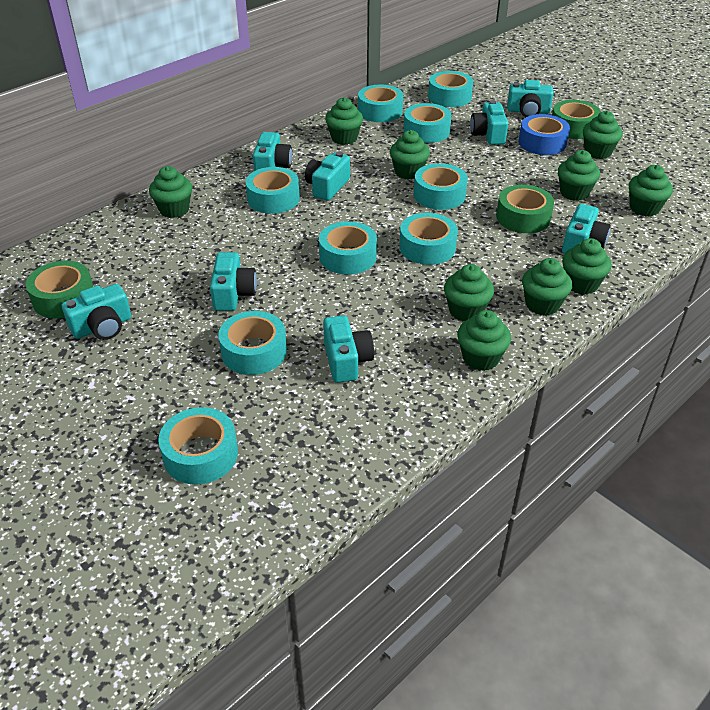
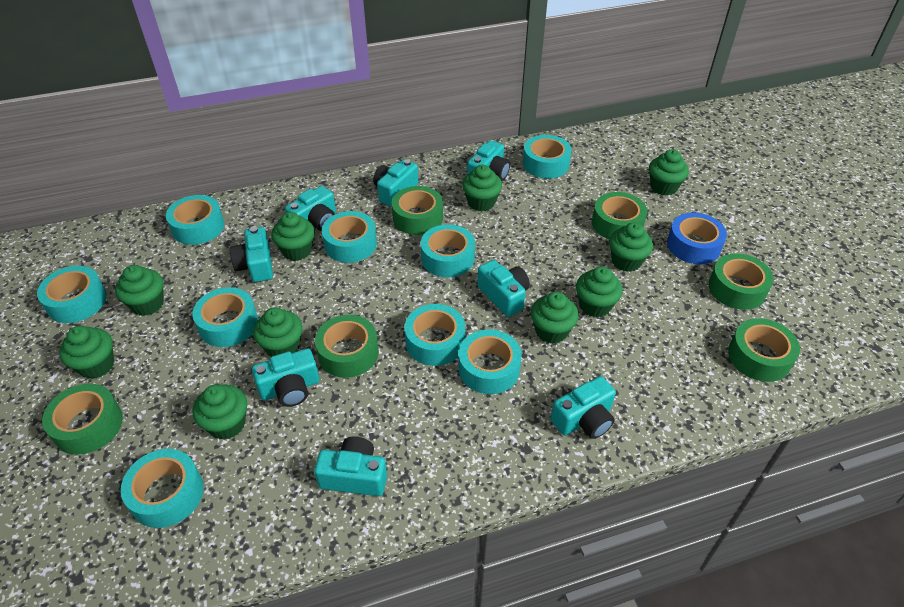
green tape: 3 -> 6

